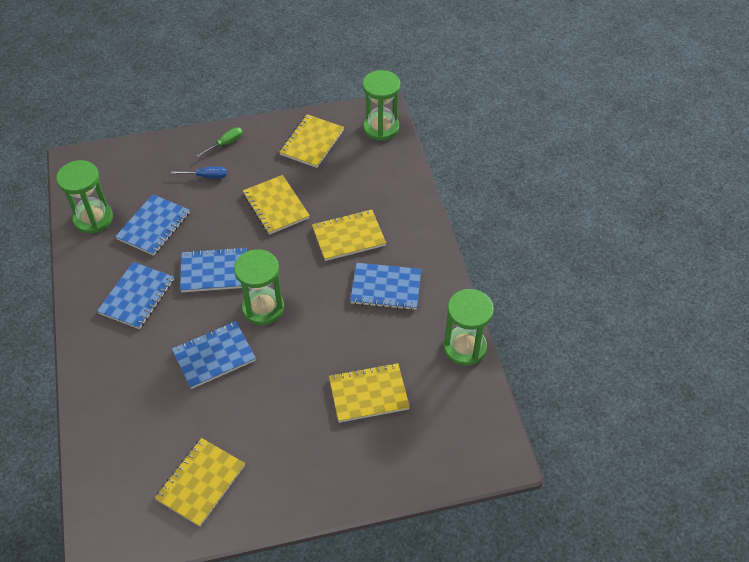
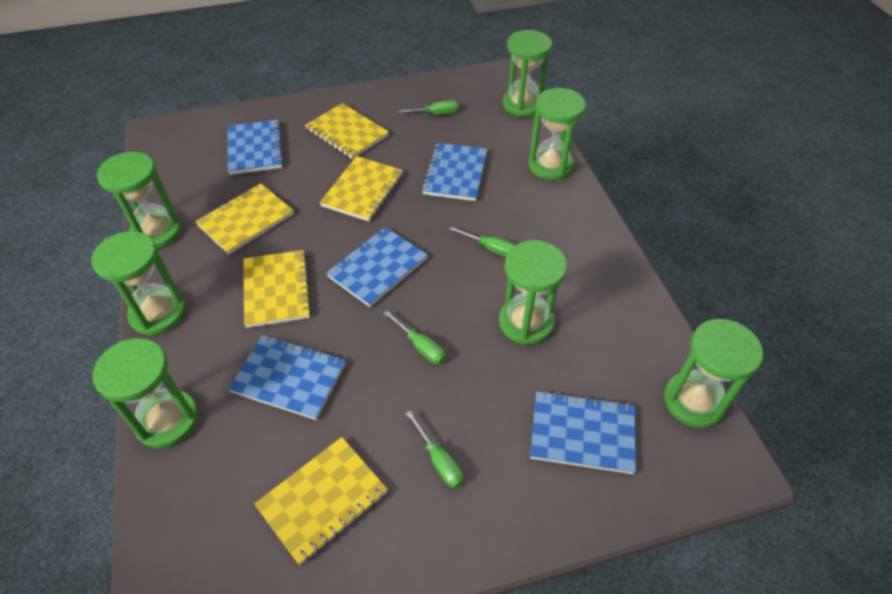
blue screwdriver: 1 -> 0
green hourglass: 4 -> 7
green screwdriver: 1 -> 4

